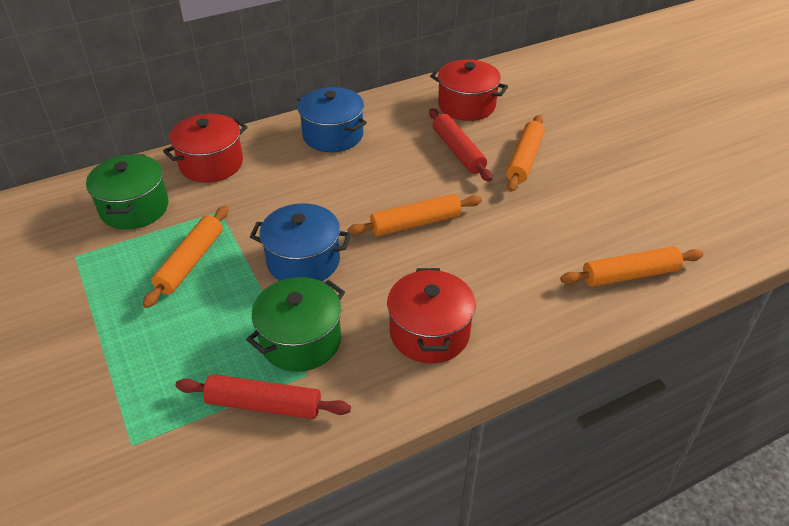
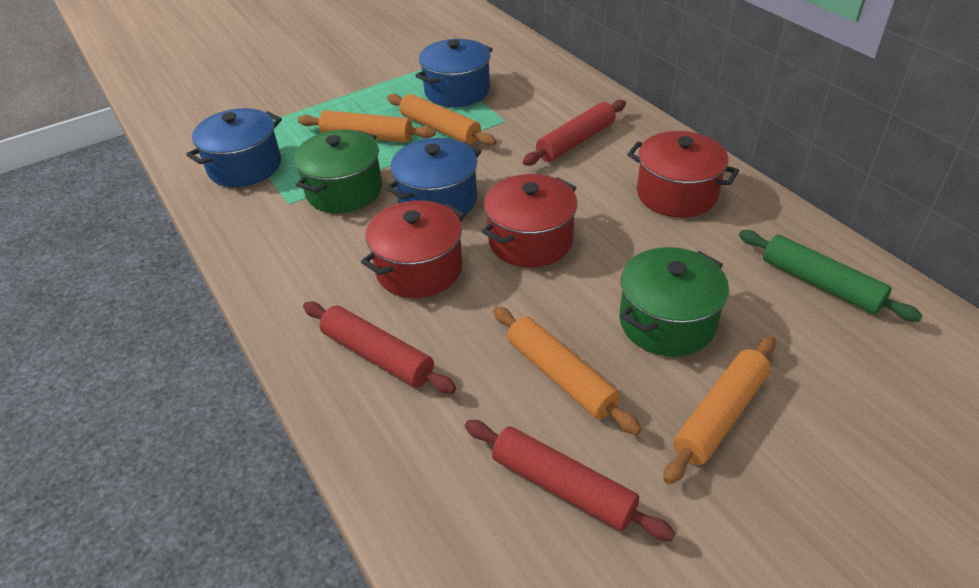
blue pot: 2 -> 3
green rolling pin: 0 -> 1
red rolling pin: 2 -> 3

